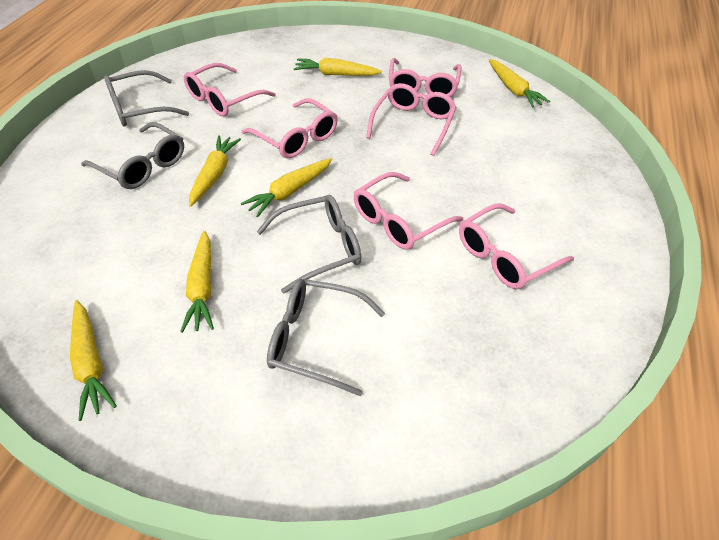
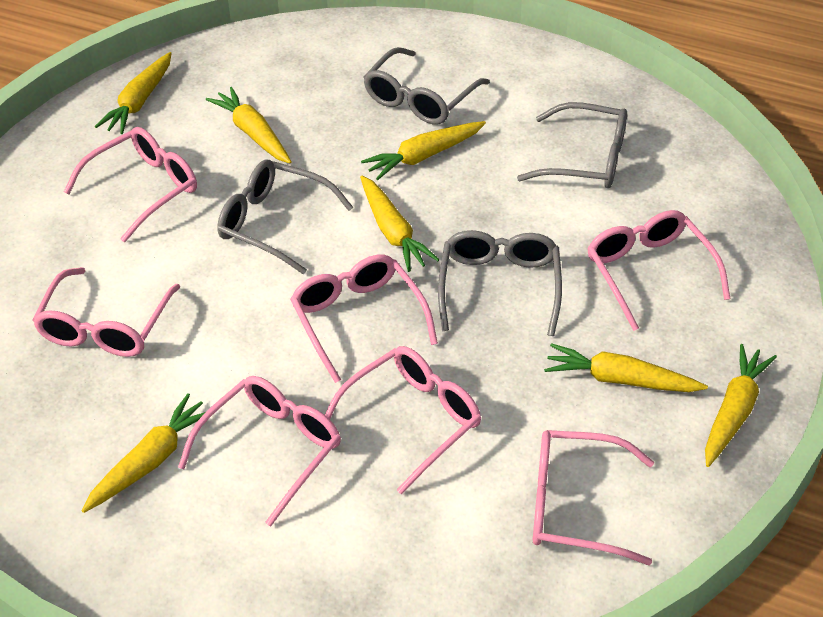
pink glasses: 6 -> 7
yellow carrot: 6 -> 7

